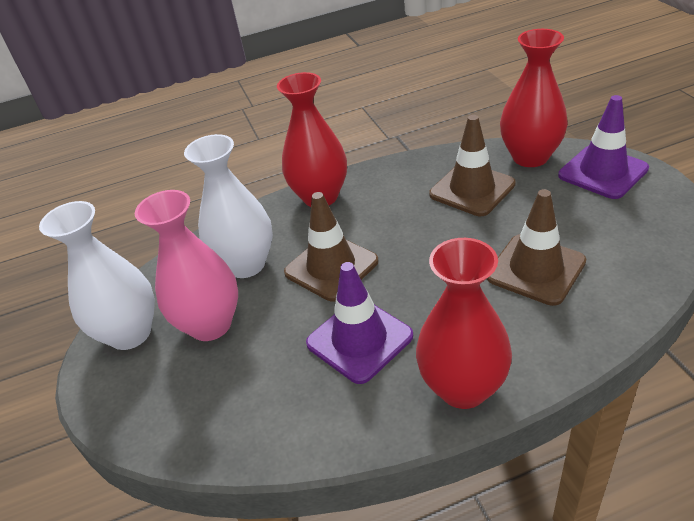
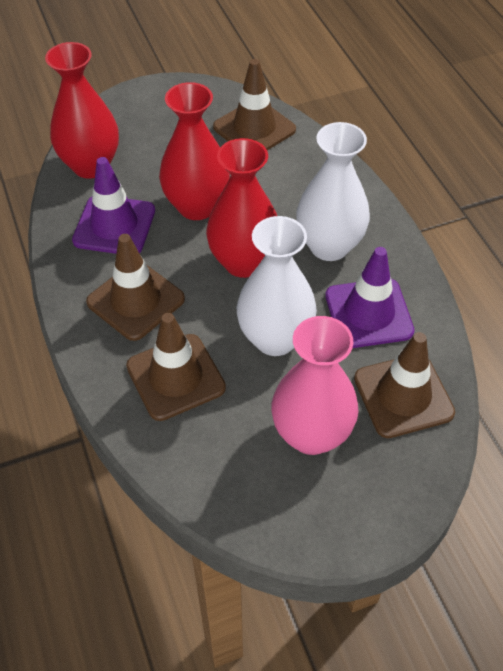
brown traffic cone: 3 -> 4

